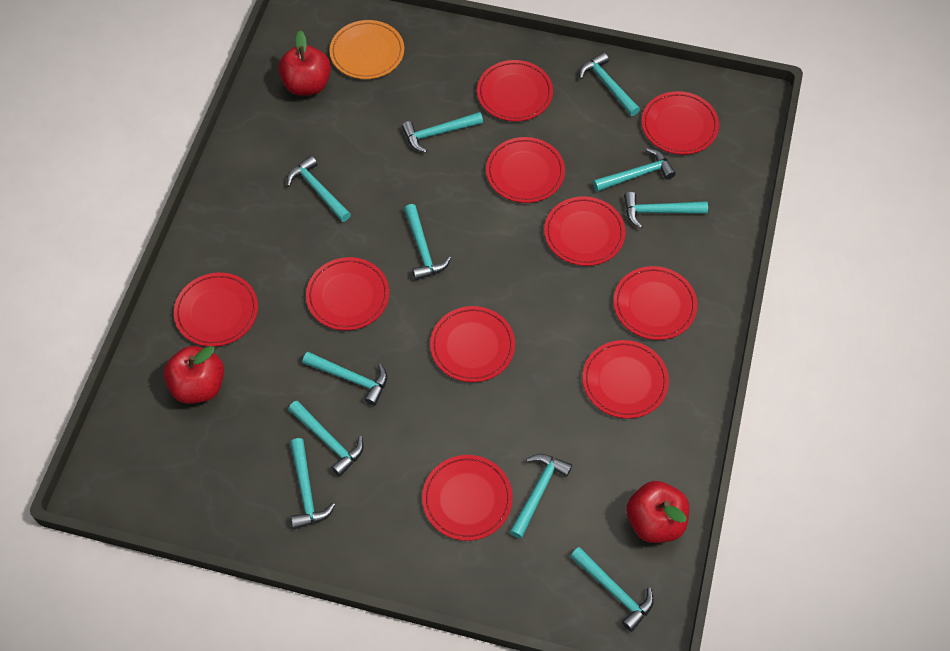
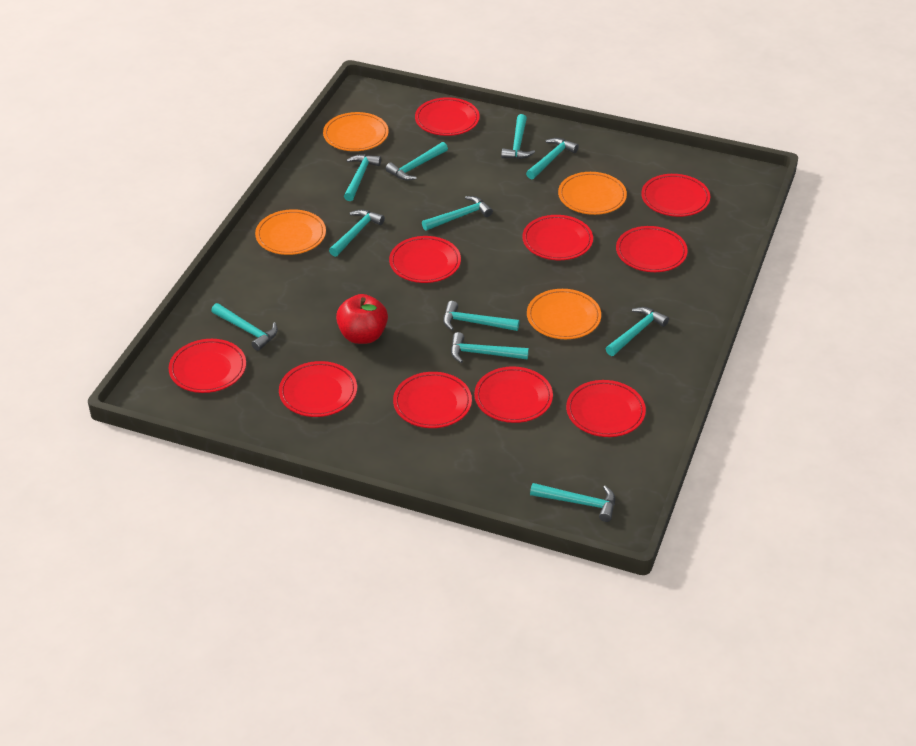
orange plate: 1 -> 4
red apple: 3 -> 1

